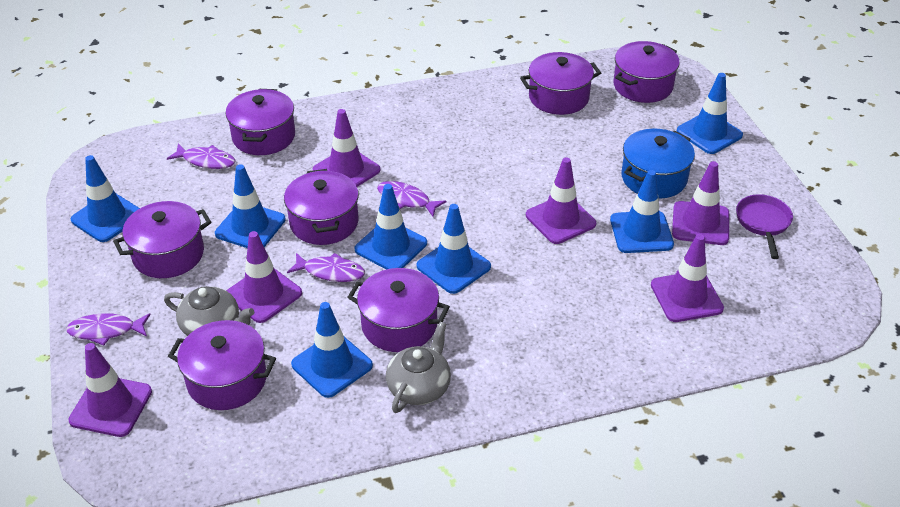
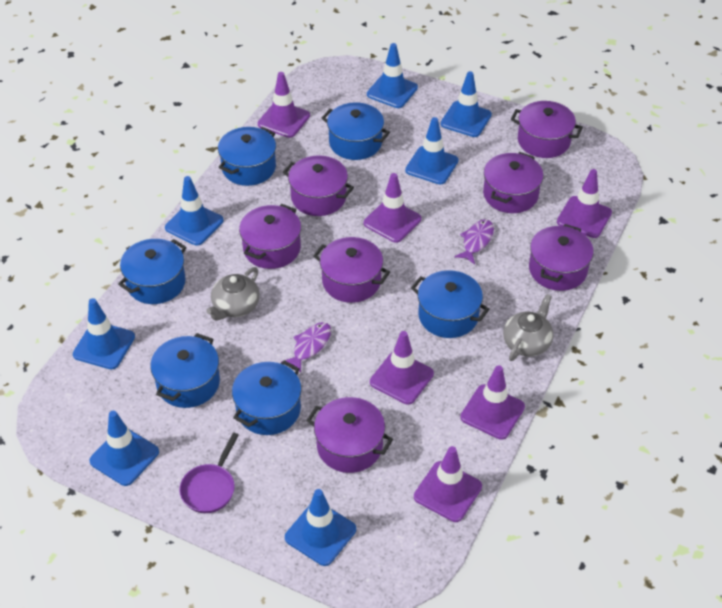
blue pot: 1 -> 6
purple fish: 4 -> 2

